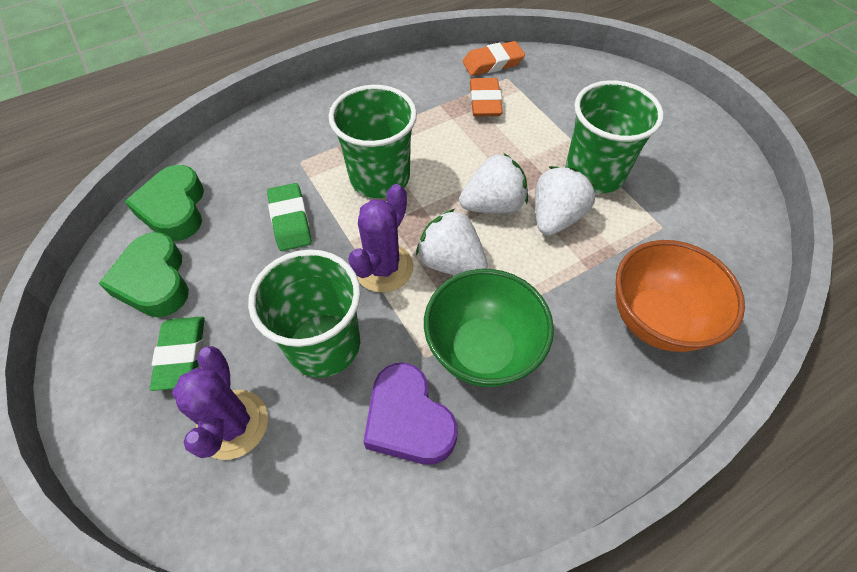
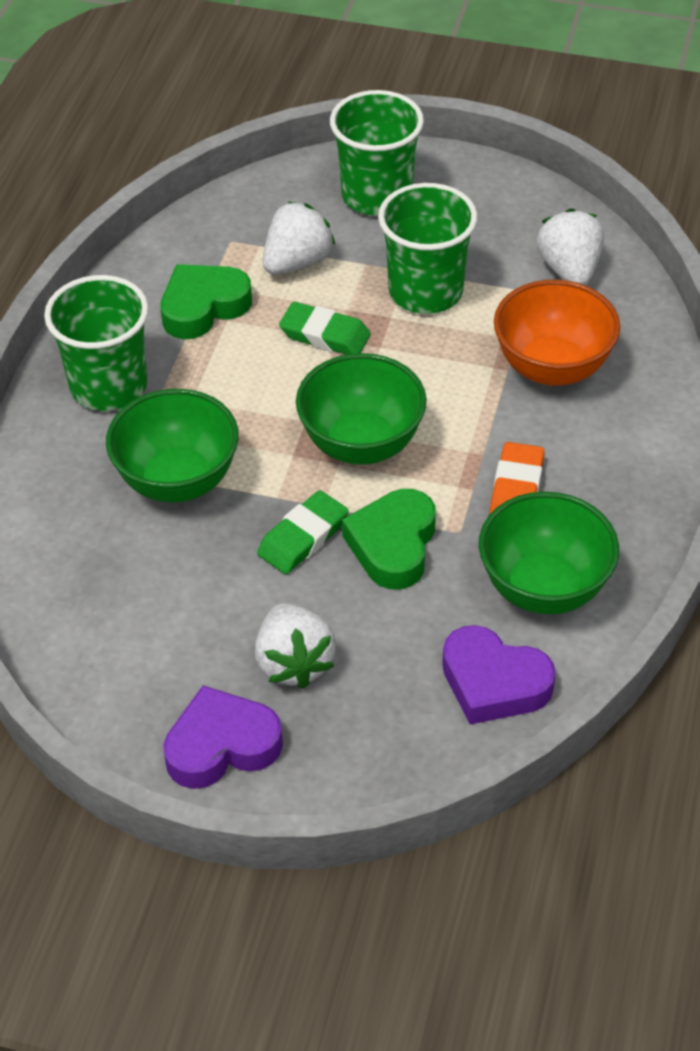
green bowl: 1 -> 3
orange eraser: 2 -> 1
purple cactus: 2 -> 0
purple heart: 1 -> 2

